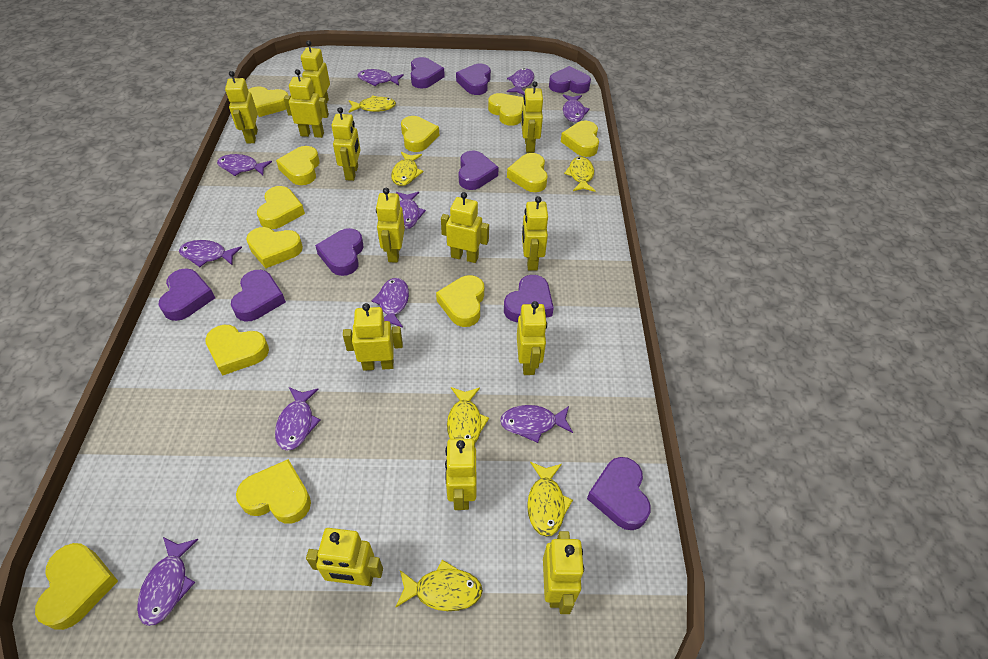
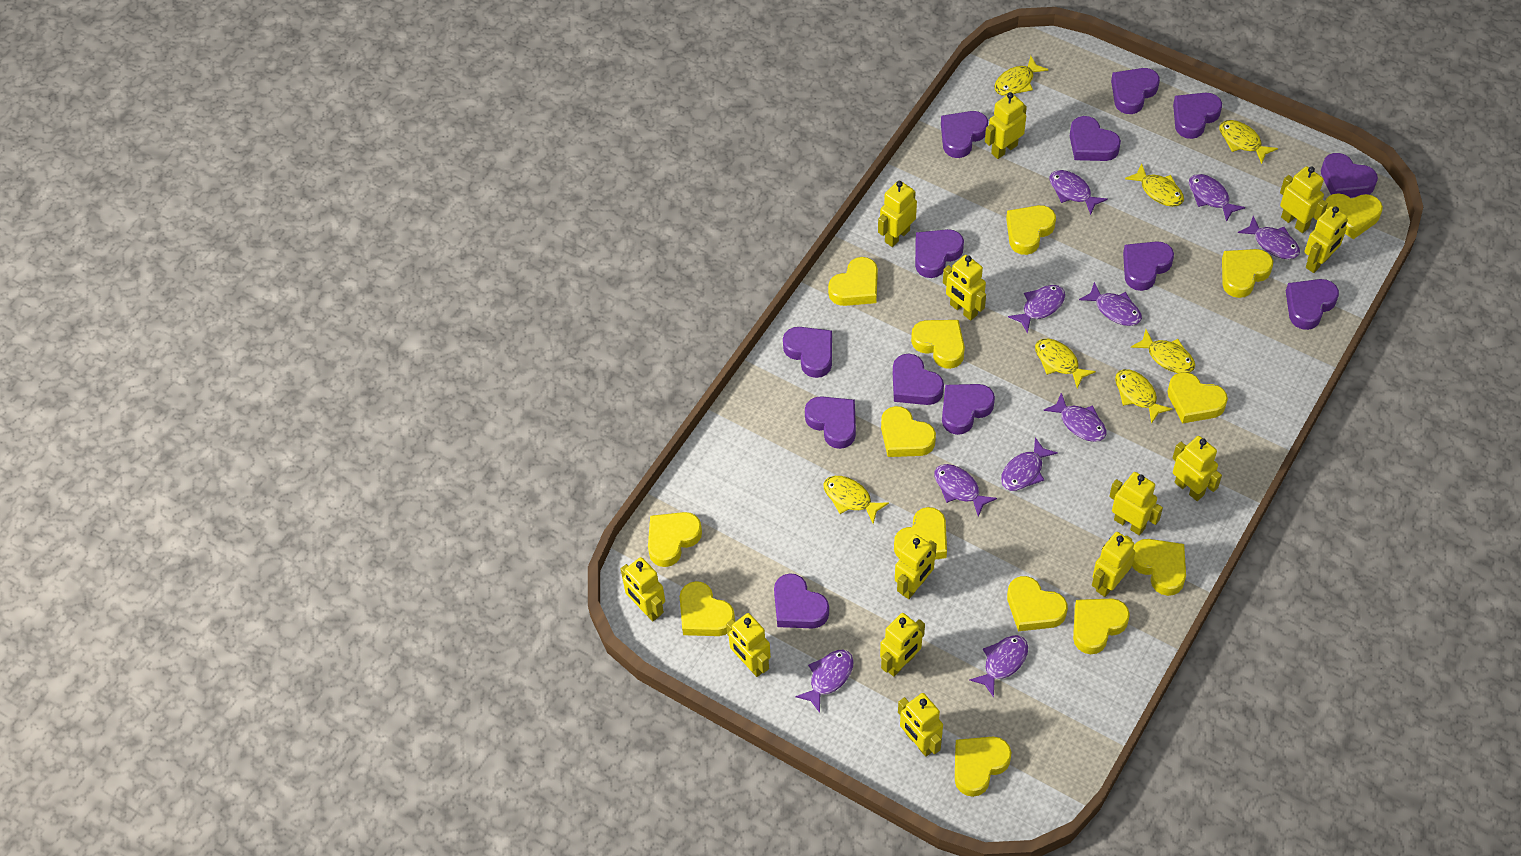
purple heart: 9 -> 13
yellow fish: 6 -> 7
yellow heart: 12 -> 14

